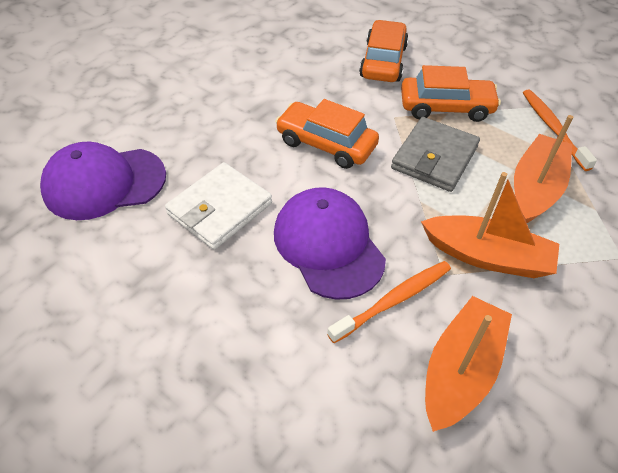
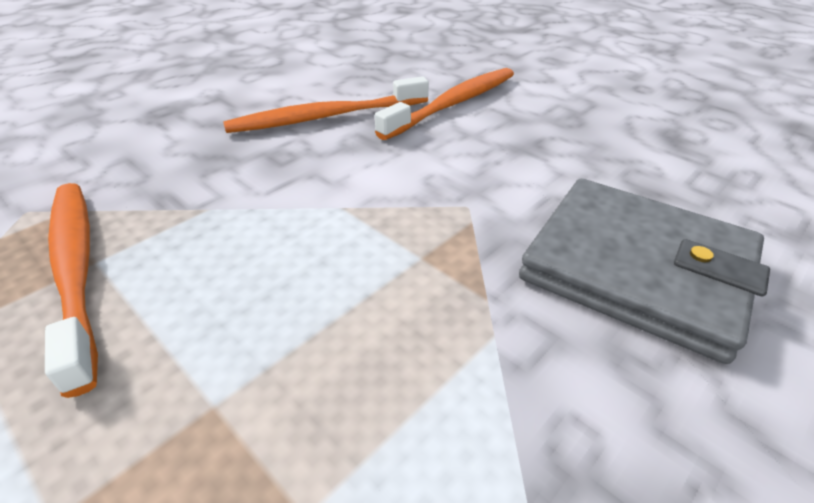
orange boat: 3 -> 0
orange car: 3 -> 0
orange toothbrush: 2 -> 3
purple cap: 2 -> 0
white wallet: 1 -> 0

